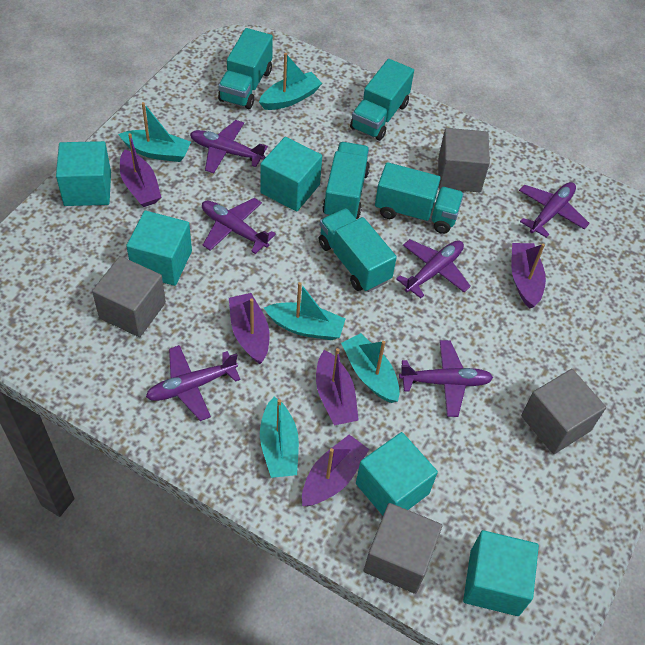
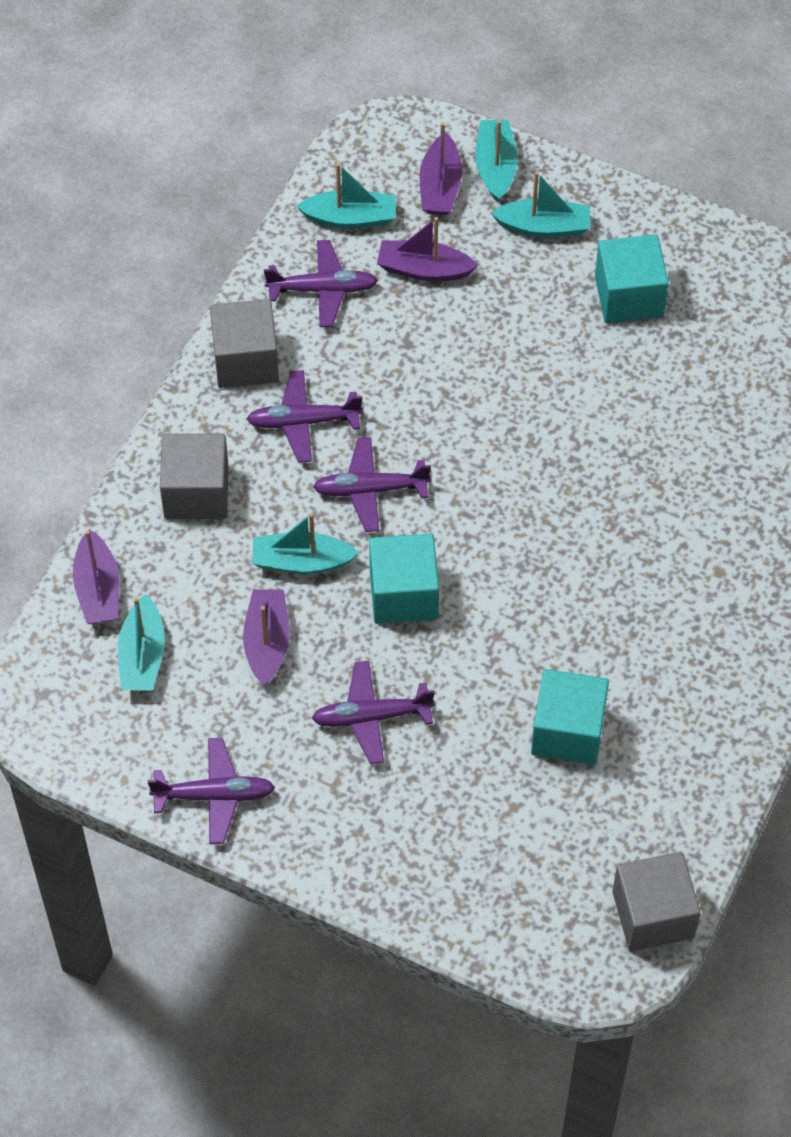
grey cube: 4 -> 3
purple boat: 5 -> 4
purple plane: 6 -> 5
turquoise cube: 5 -> 3
turquoise truck: 5 -> 0

